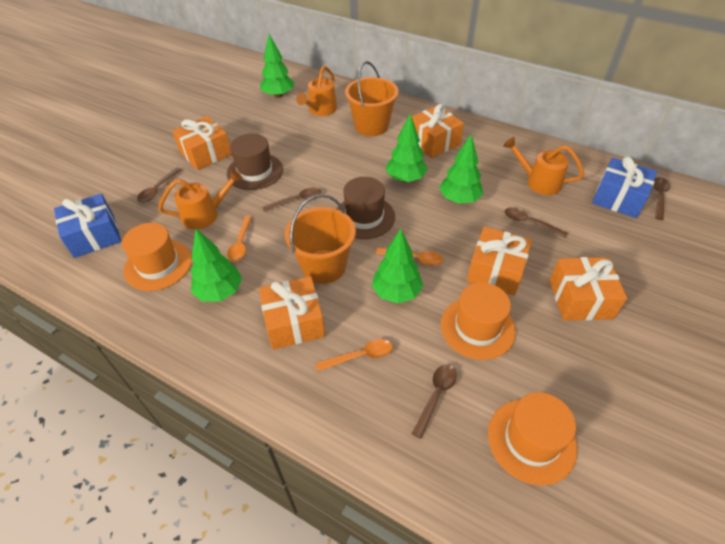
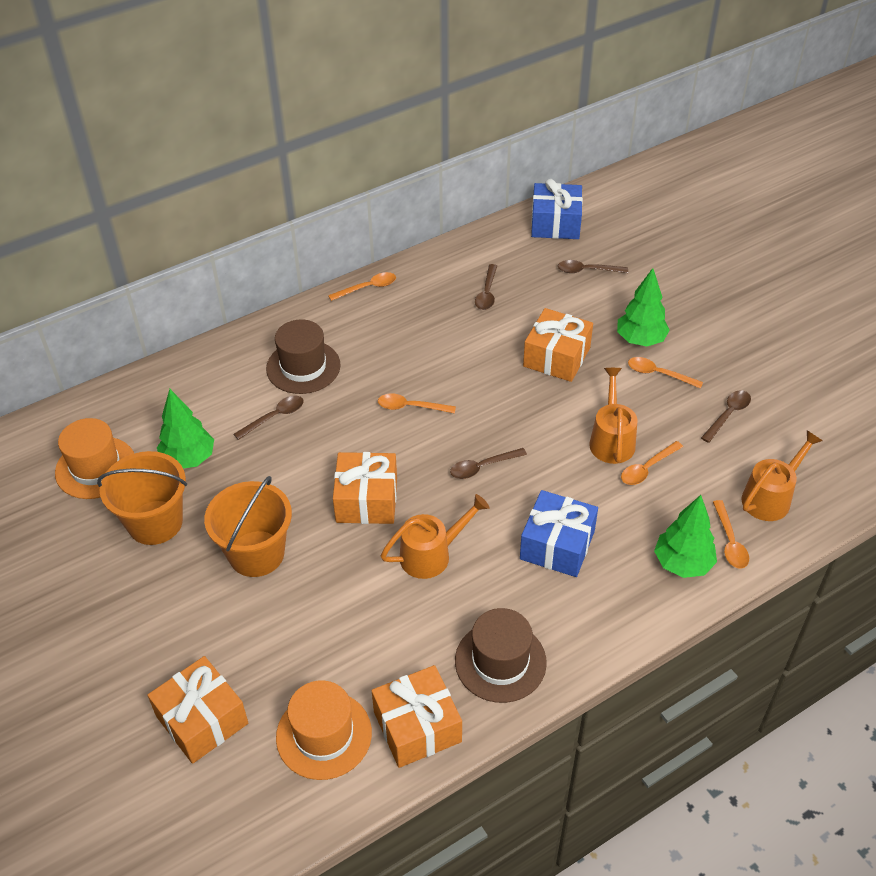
green tree: 5 -> 3
orange gift: 5 -> 4
orange hat: 3 -> 2
orange spoon: 3 -> 5

